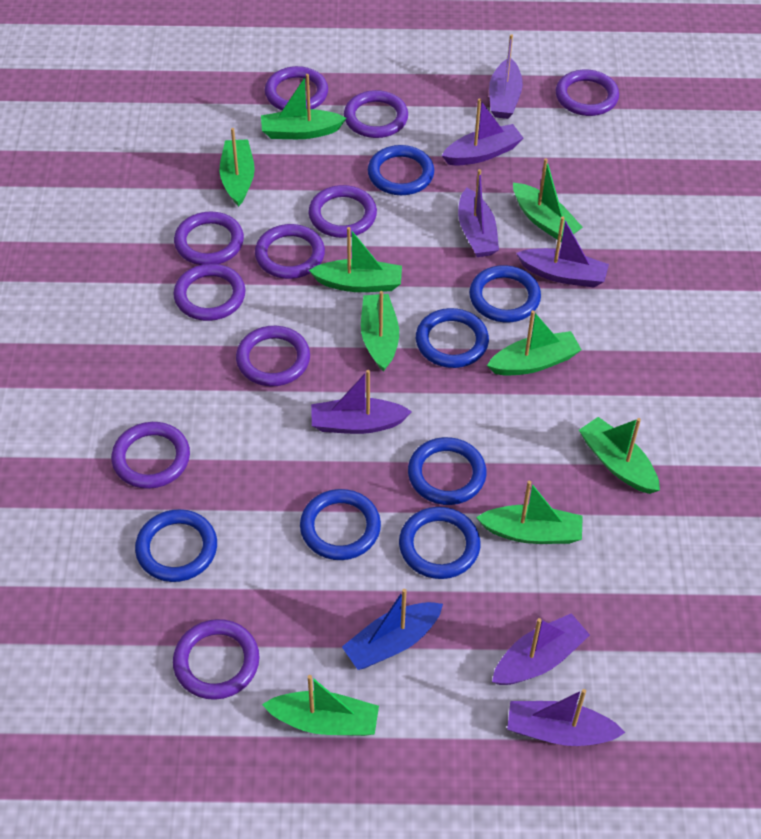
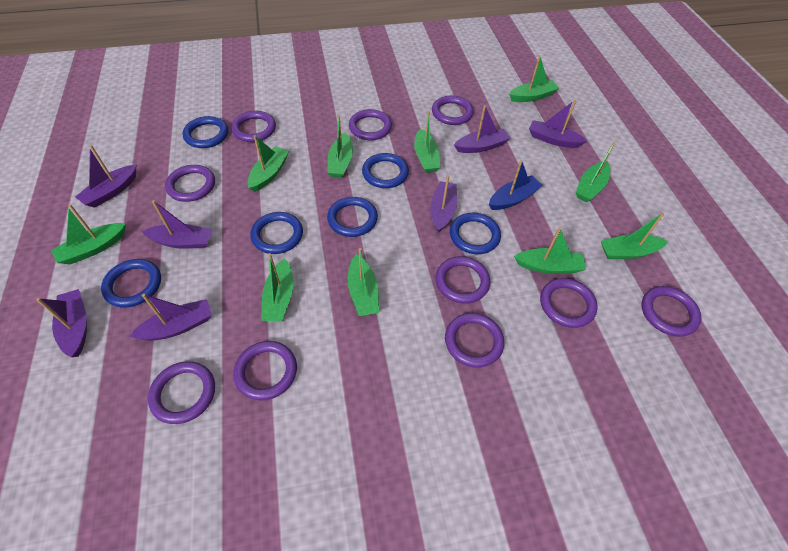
blue ring: 7 -> 6
green boat: 9 -> 10

